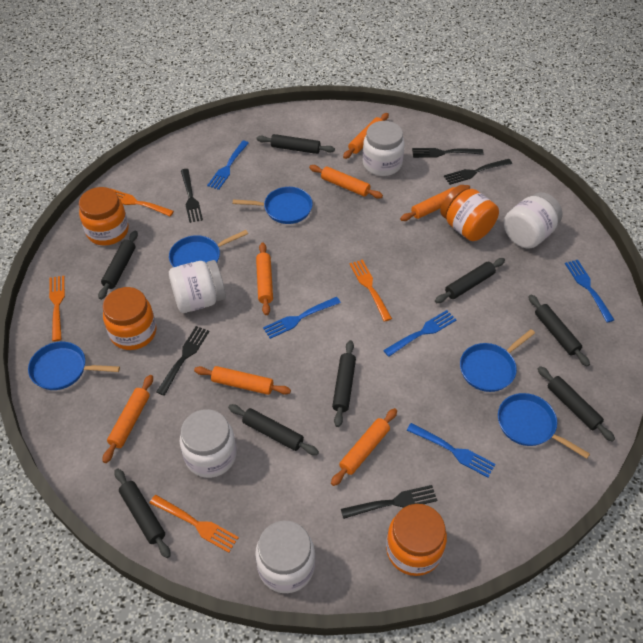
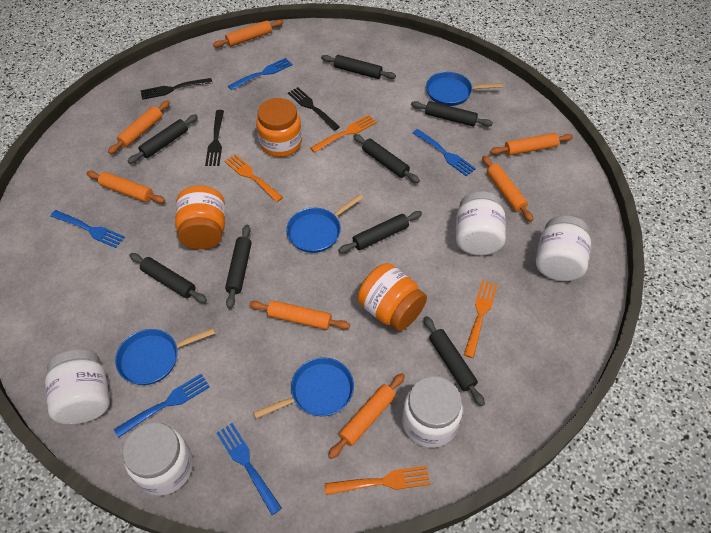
black fork: 5 -> 3
blue pan: 5 -> 4
orange jar: 4 -> 3

